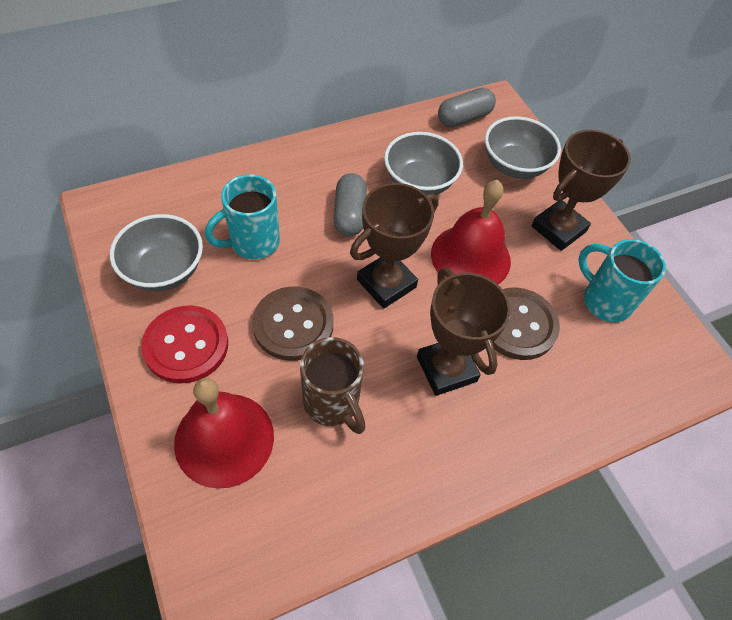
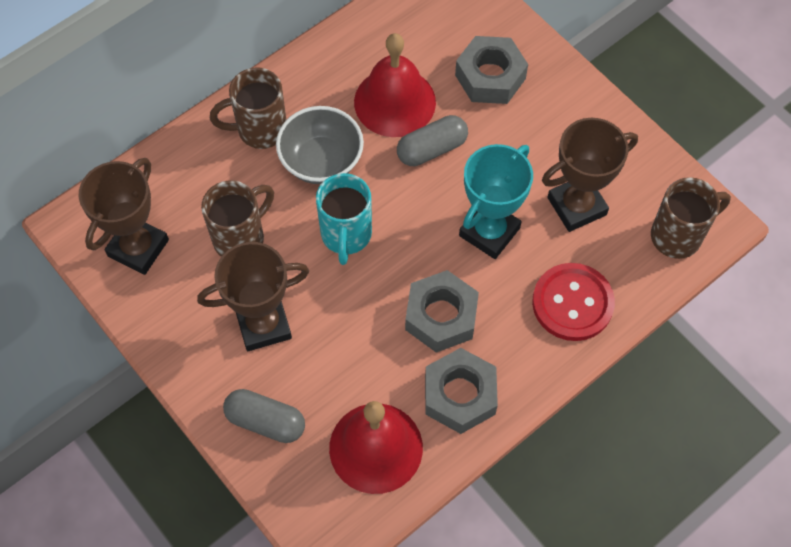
brown button: 2 -> 0
brown mug: 1 -> 3
grey bowl: 3 -> 1
grey nut: 0 -> 3
turquoise mug: 2 -> 1
turquoise trophy: 0 -> 1

